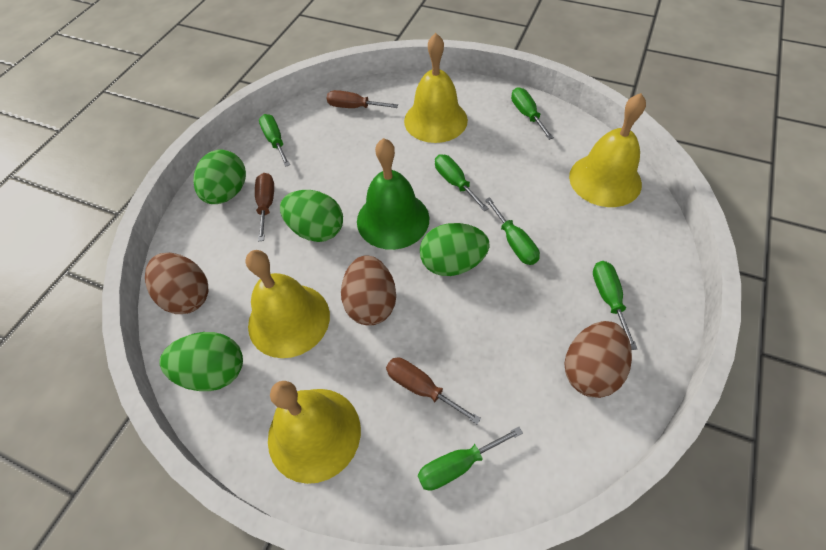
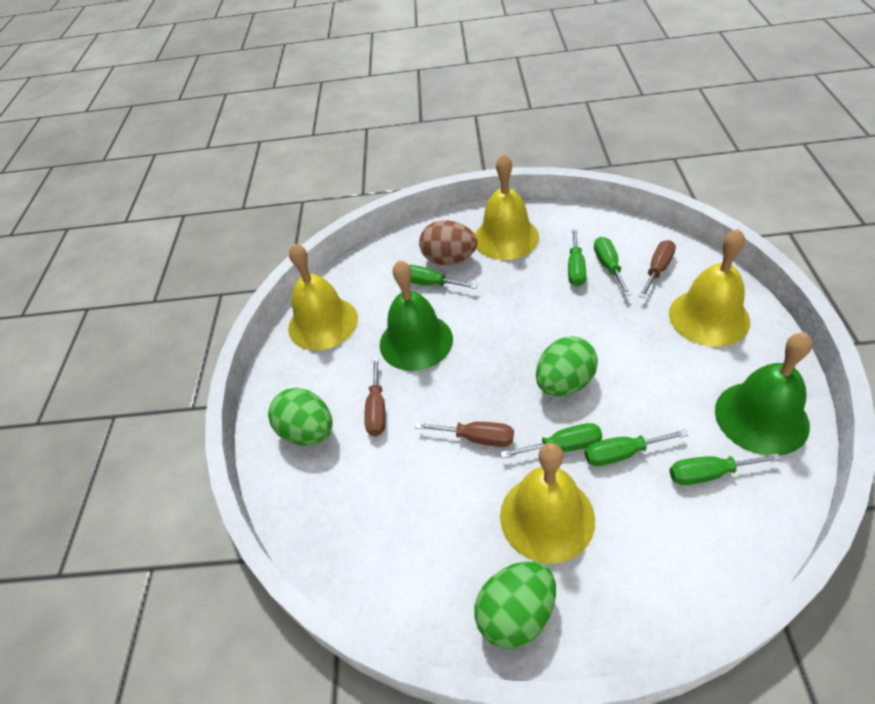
brown egg: 3 -> 1
green bell: 1 -> 2
green egg: 4 -> 3

